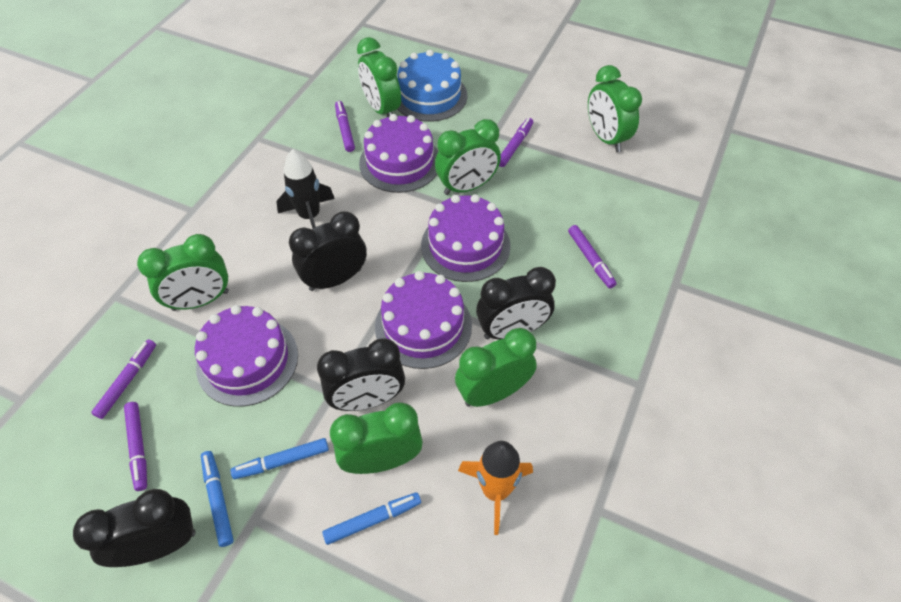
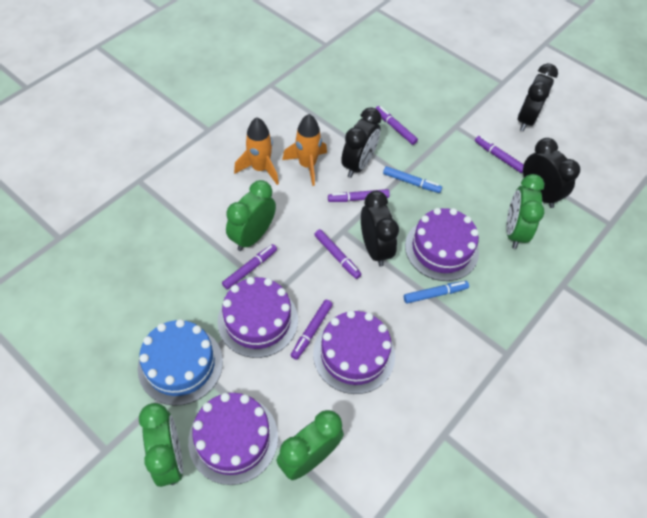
black rocket: 1 -> 0
blue marker: 3 -> 2
green clock: 6 -> 4
orange rocket: 1 -> 2
purple marker: 5 -> 6

